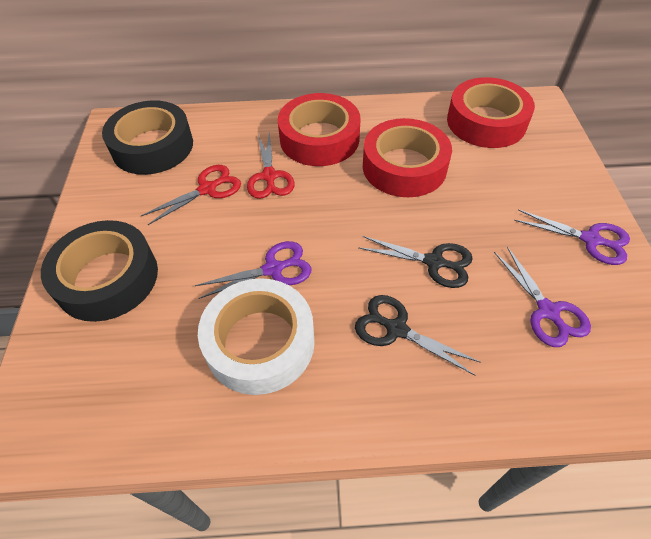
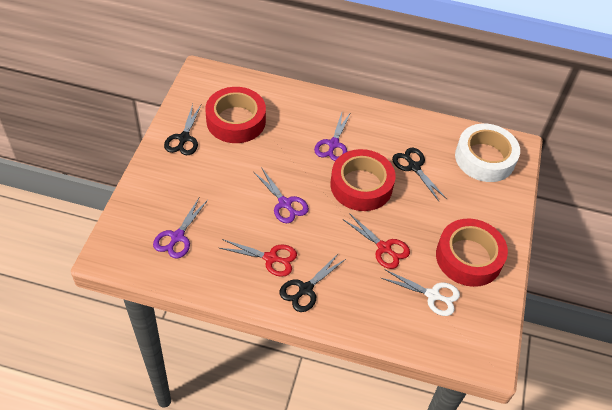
black scissors: 2 -> 3
black tape: 2 -> 0
white scissors: 0 -> 1

